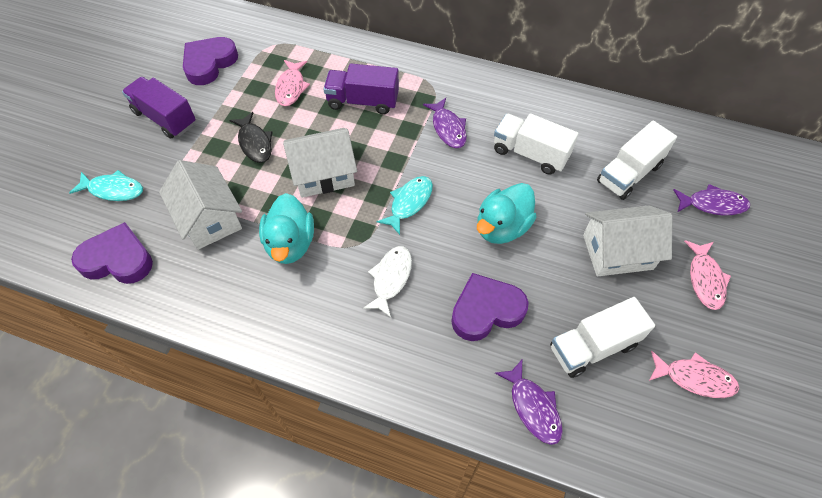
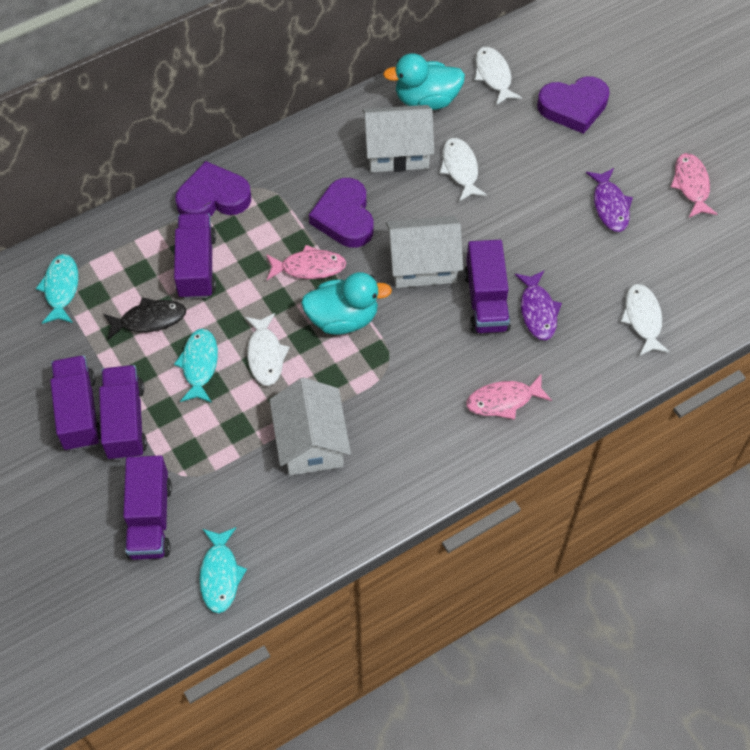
purple fish: 3 -> 2
purple truck: 2 -> 5
turquoise fish: 2 -> 3
white fish: 1 -> 4
white truck: 3 -> 0

